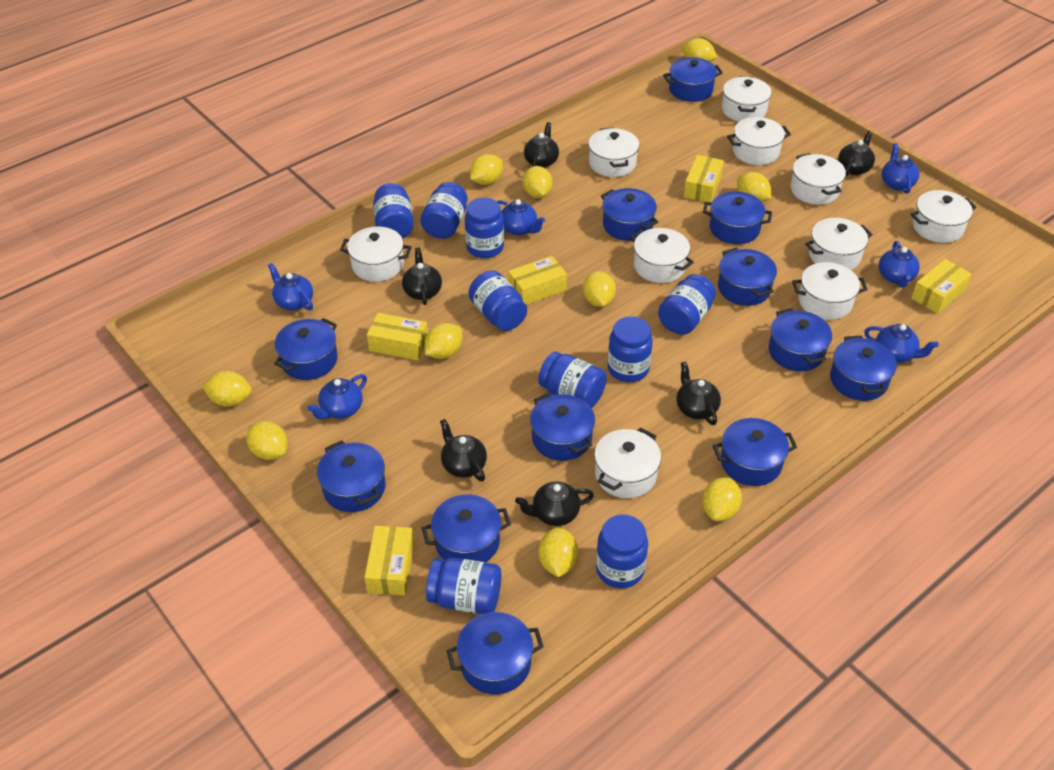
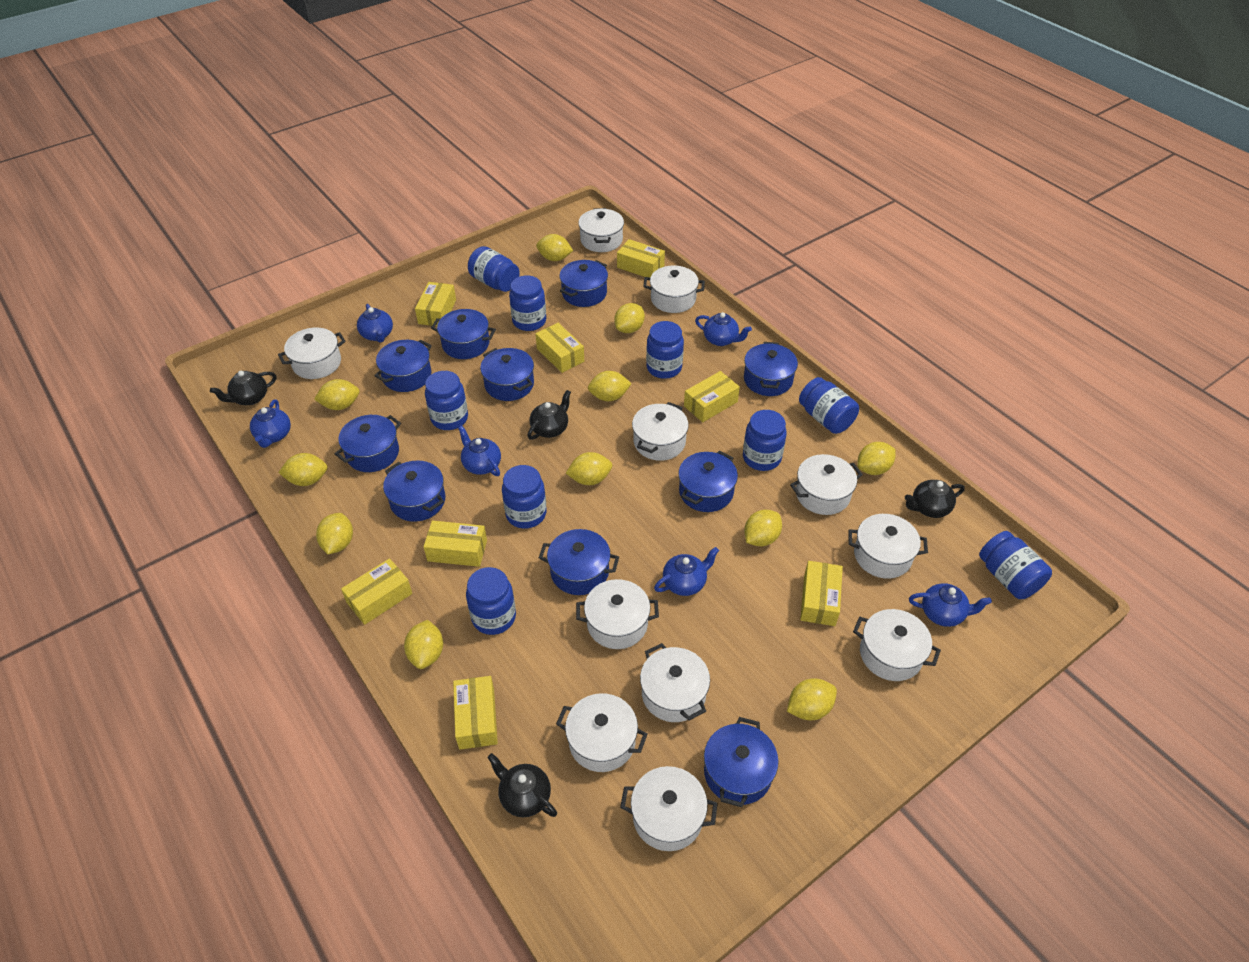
black teapot: 6 -> 4
blue pot: 12 -> 10
white pot: 10 -> 11
yellow box: 5 -> 8
yellow lemon: 10 -> 11

